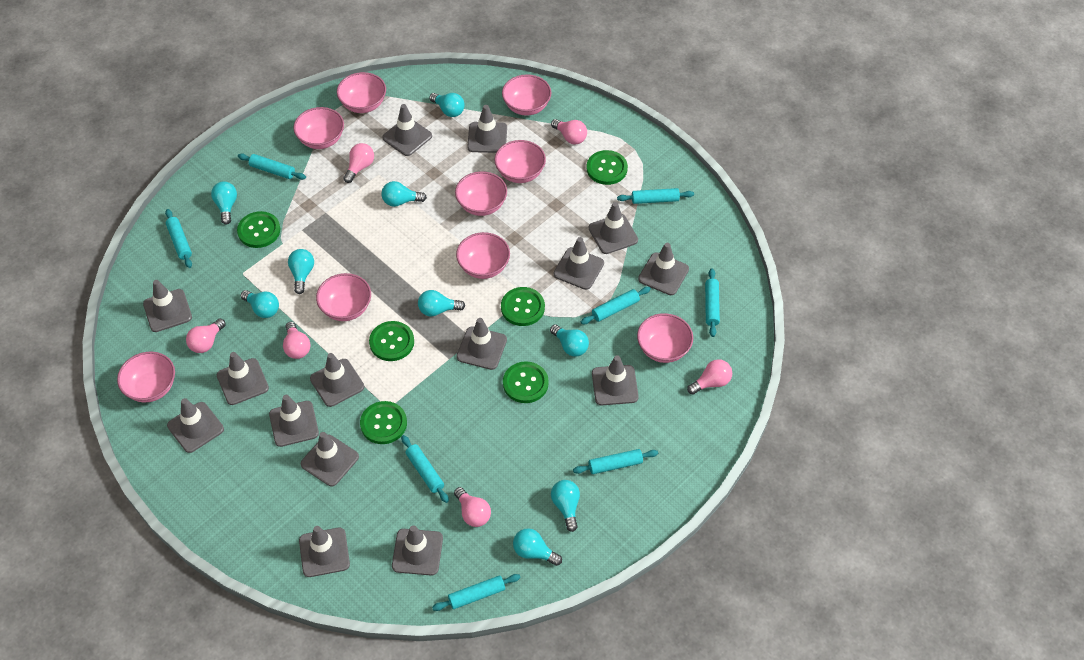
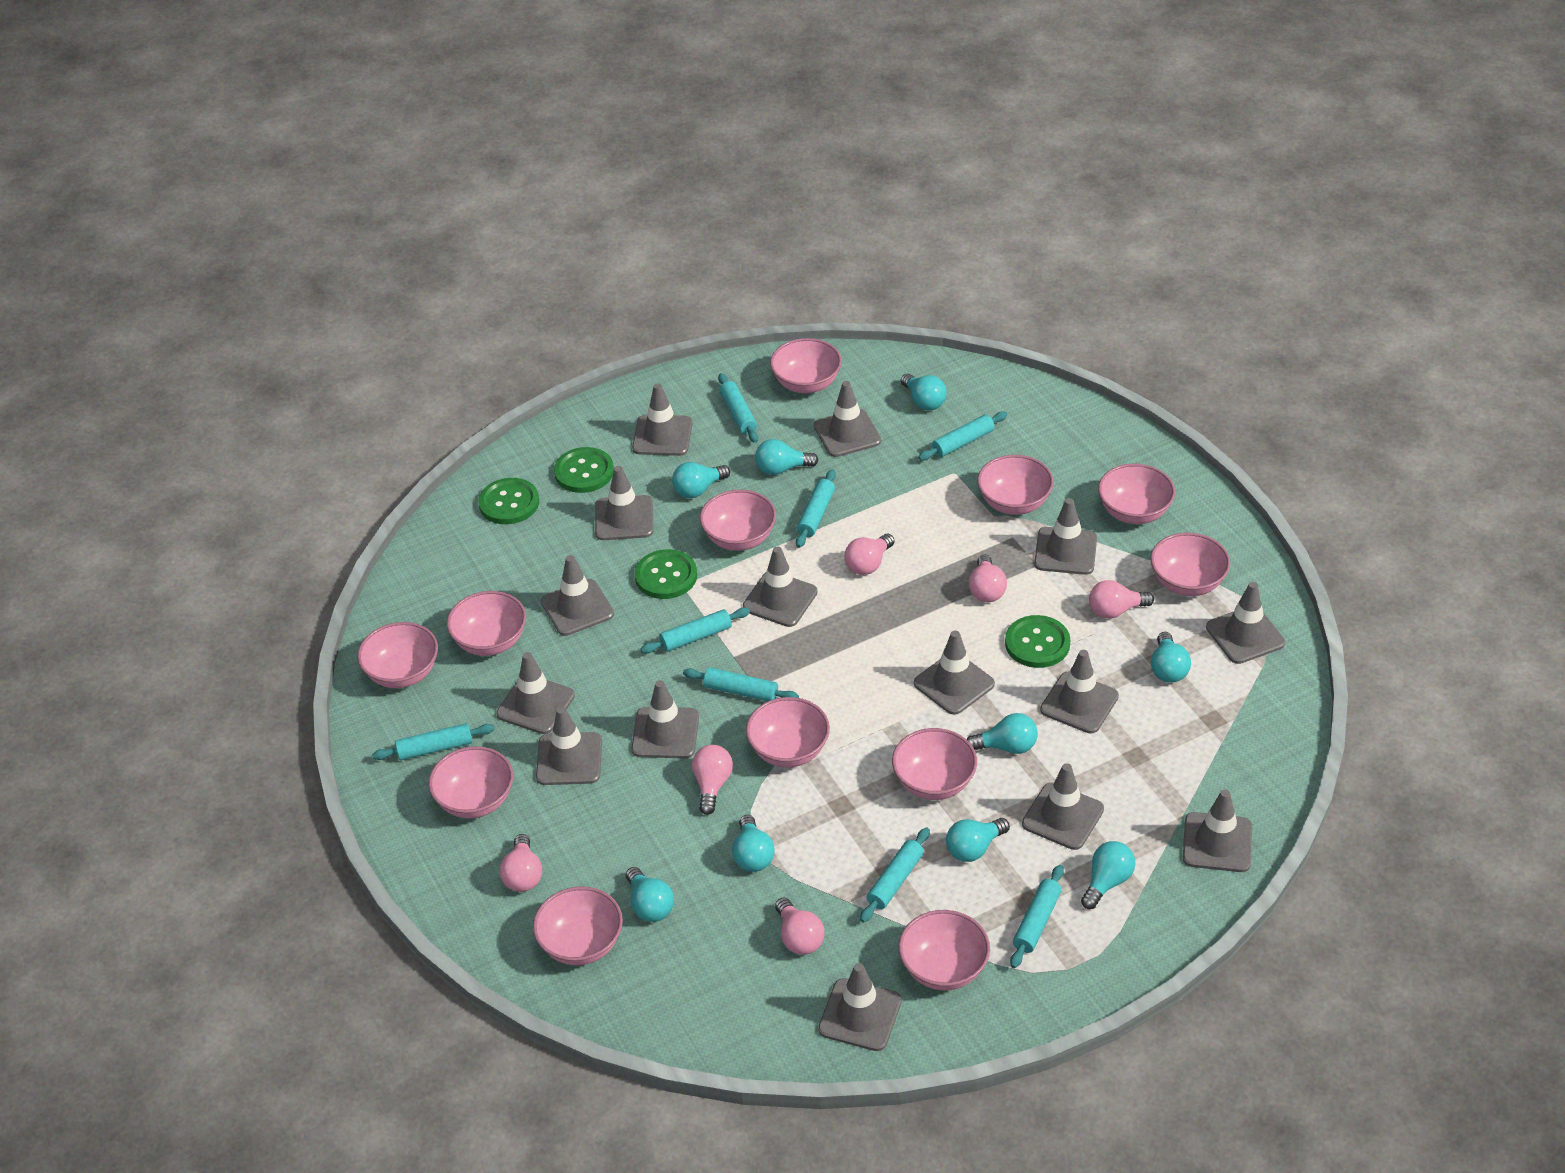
green button: 6 -> 4
pink bowl: 9 -> 12

